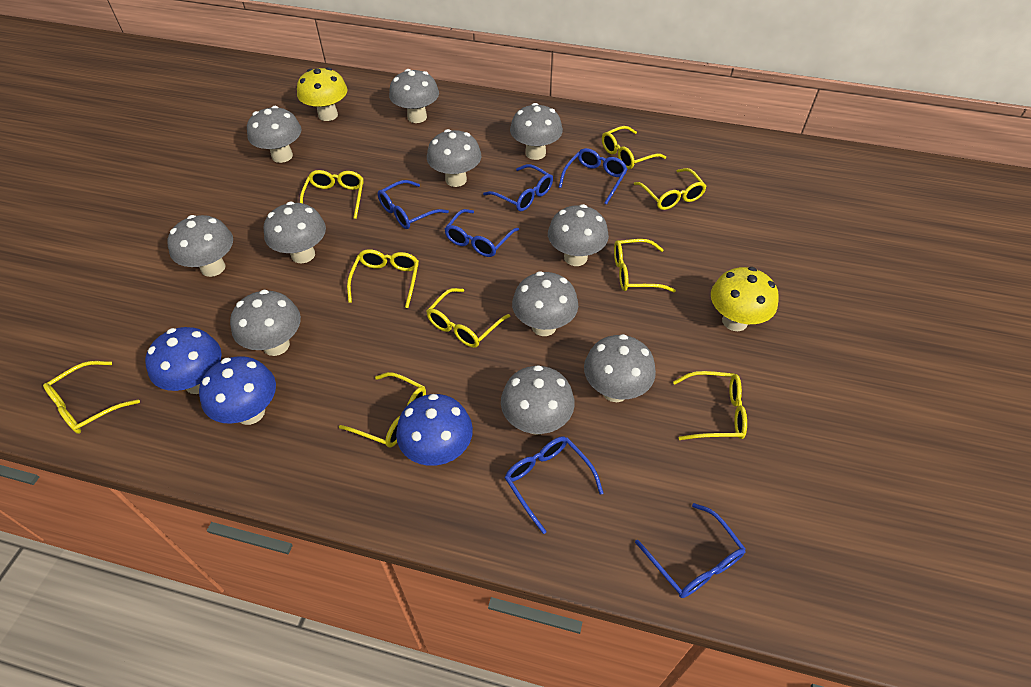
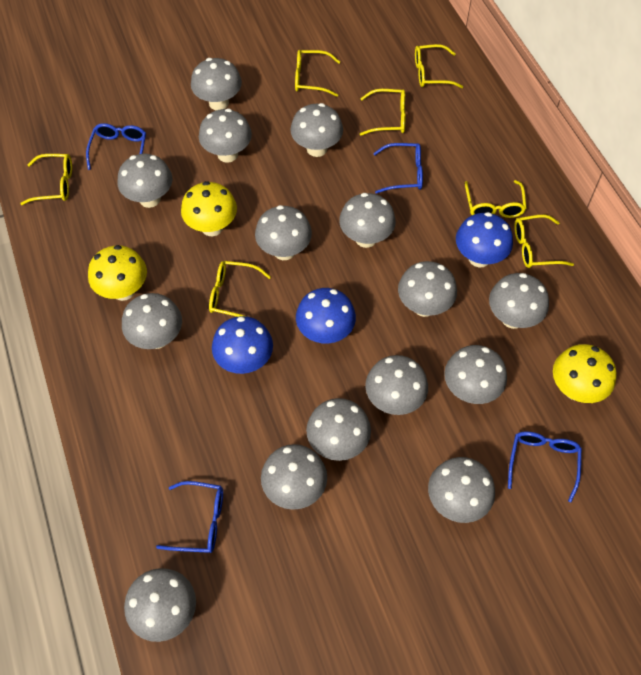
blue glasses: 6 -> 4
grey mushroom: 11 -> 15
yellow glasses: 9 -> 7
yellow mushroom: 2 -> 3

